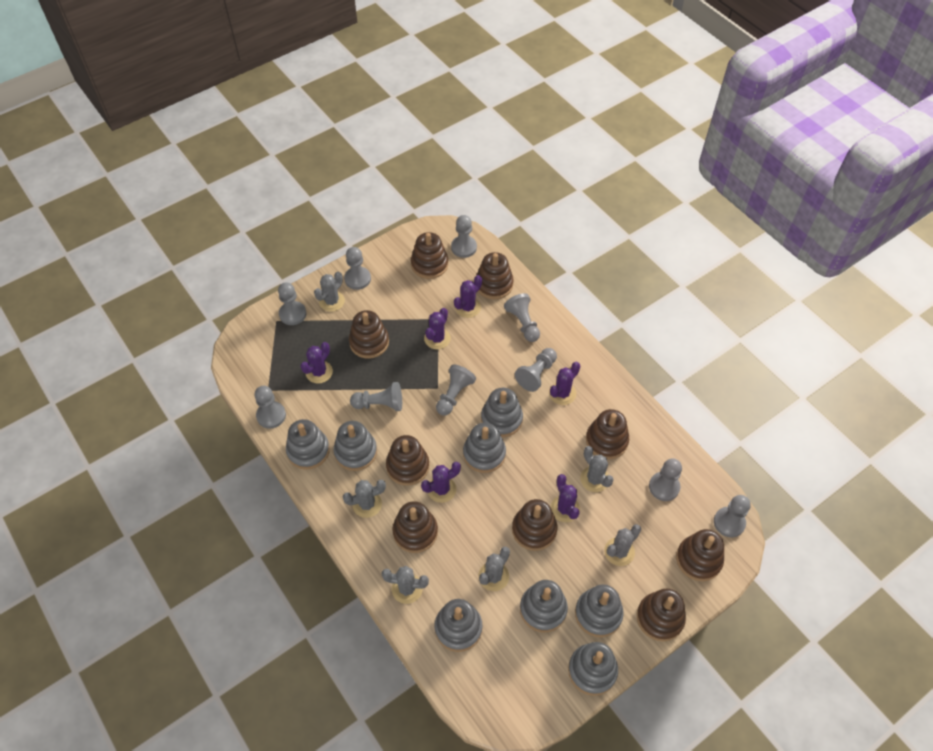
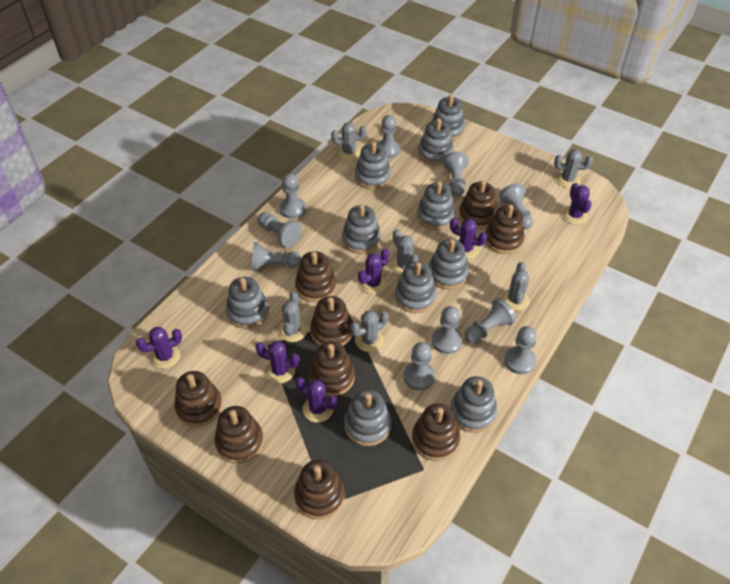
grey stacking toy: 8 -> 10

